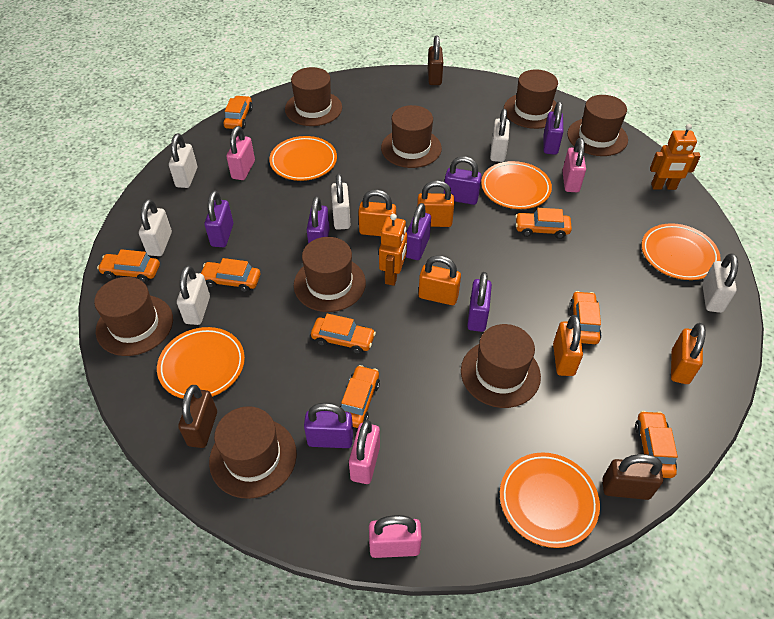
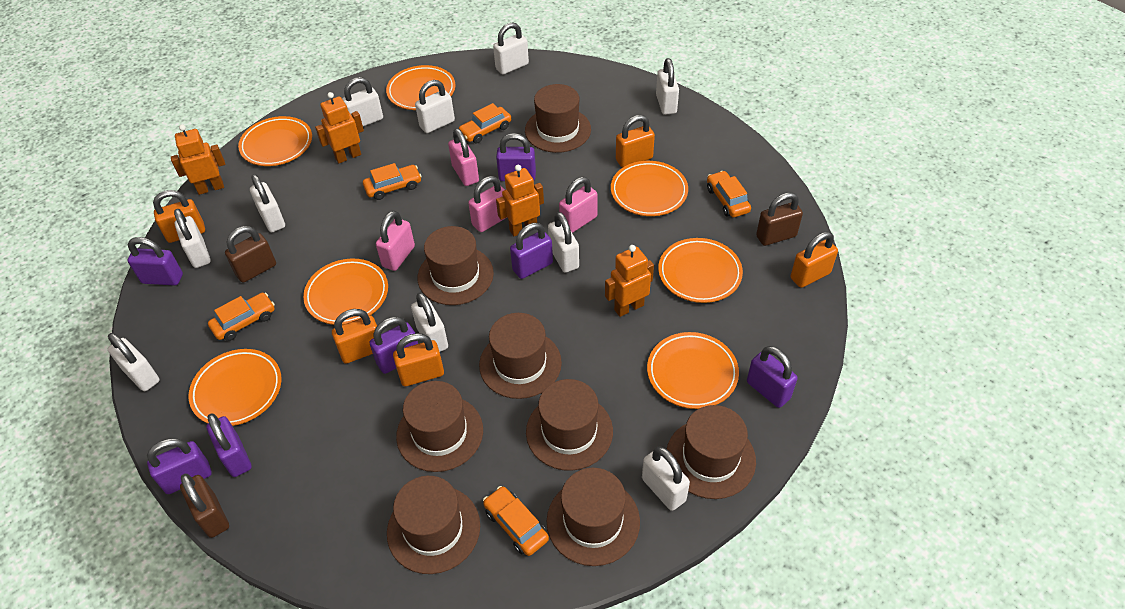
orange car: 8 -> 5
orange plate: 5 -> 7
orange robot: 2 -> 4
white padlock: 6 -> 10

